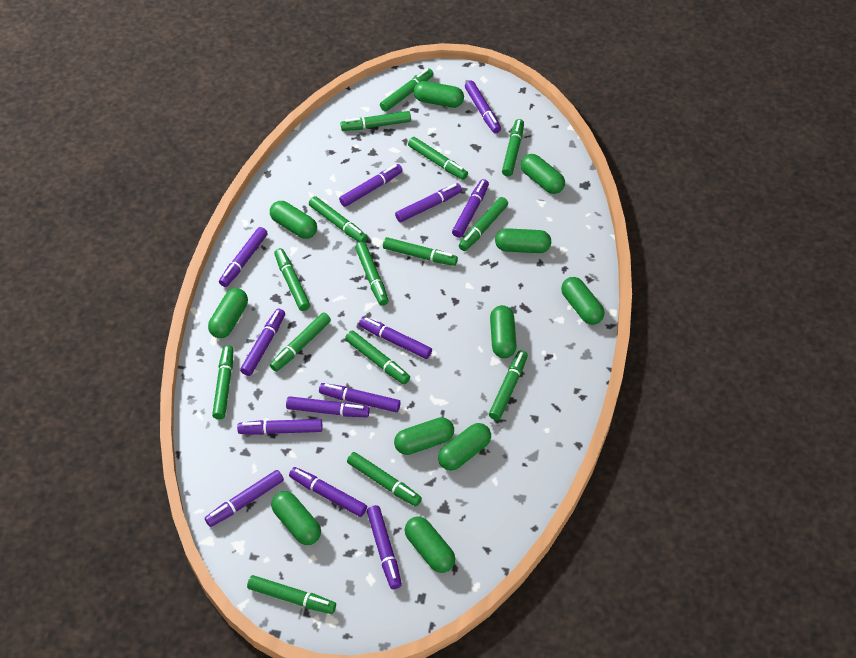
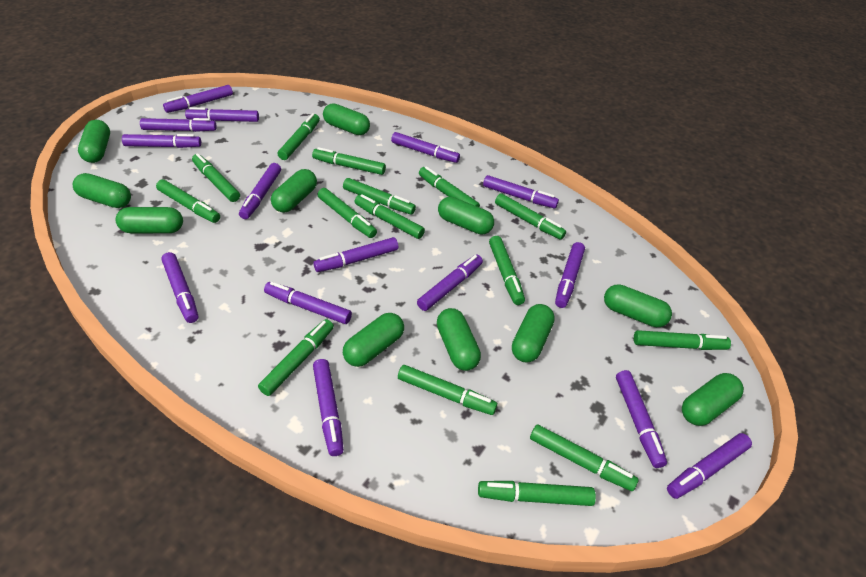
purple marker: 13 -> 15

